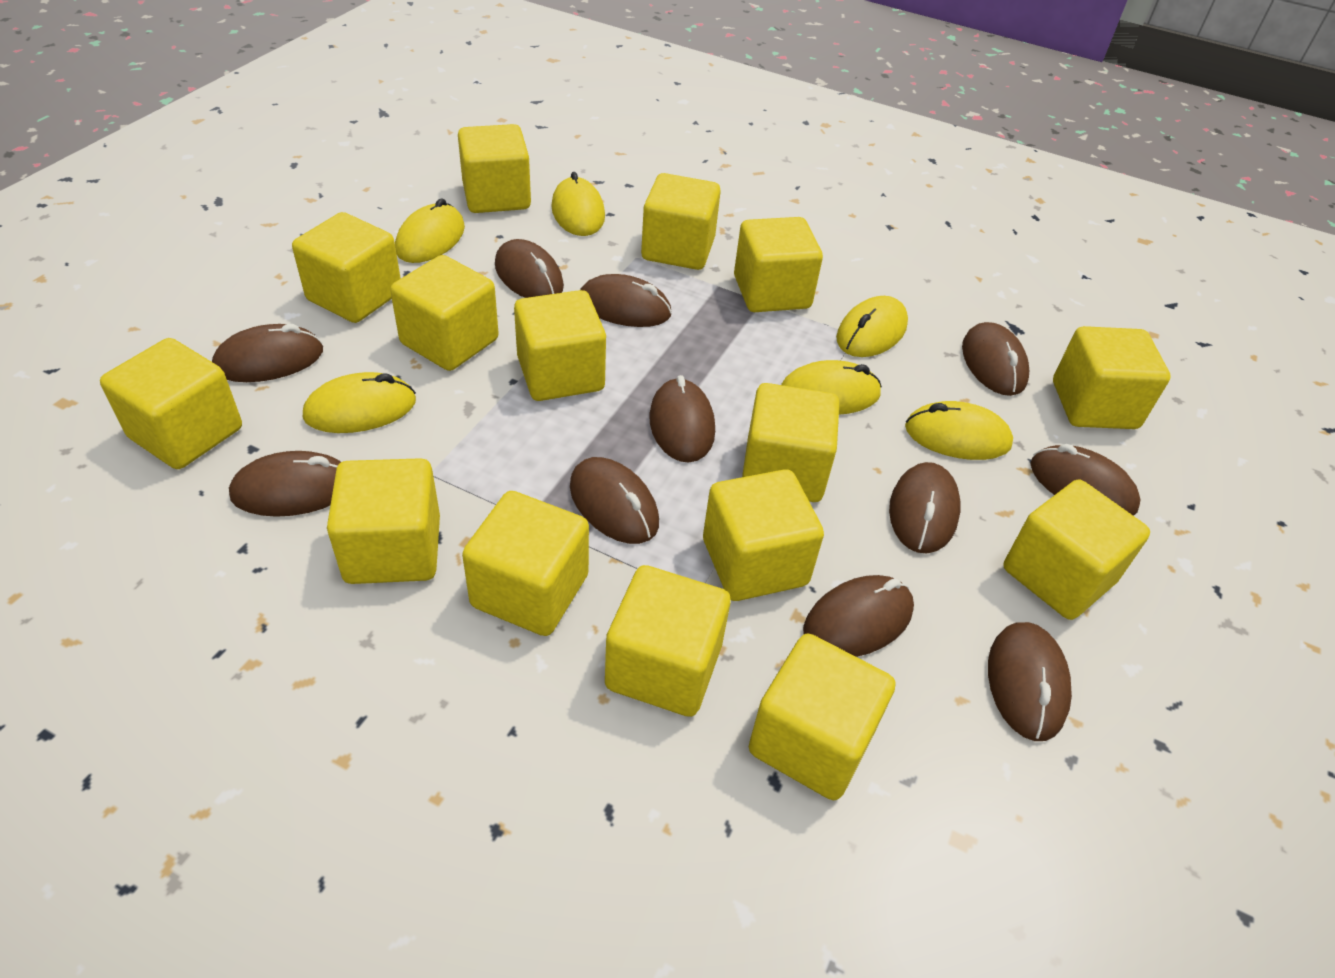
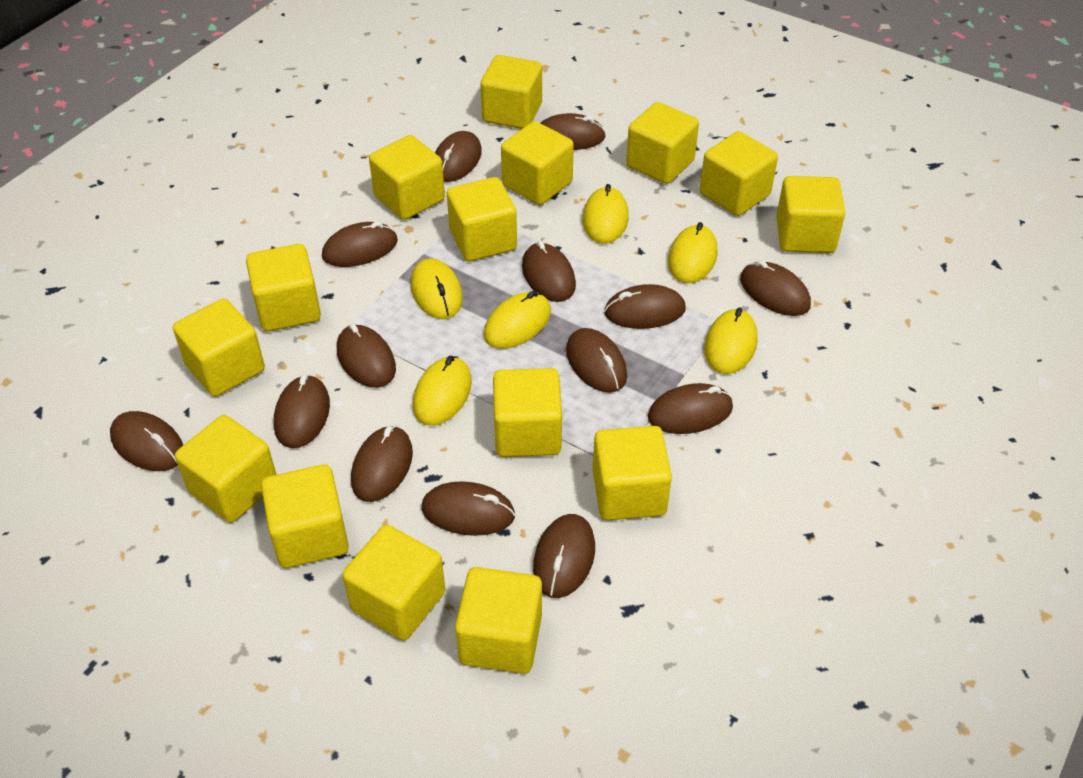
brown mouse: 11 -> 14

